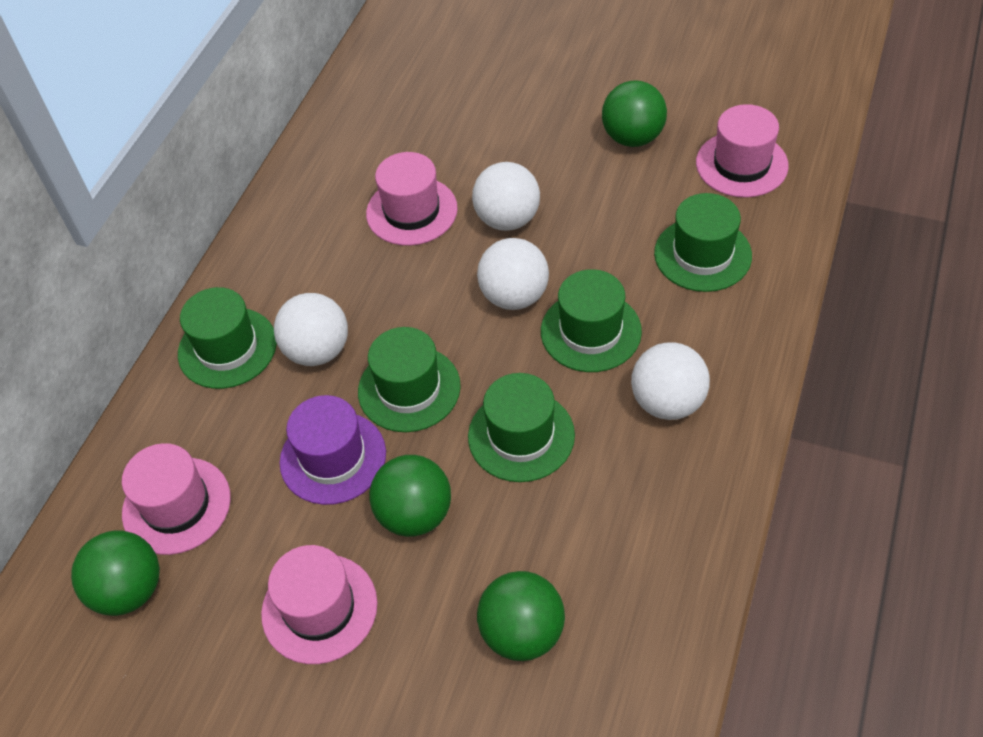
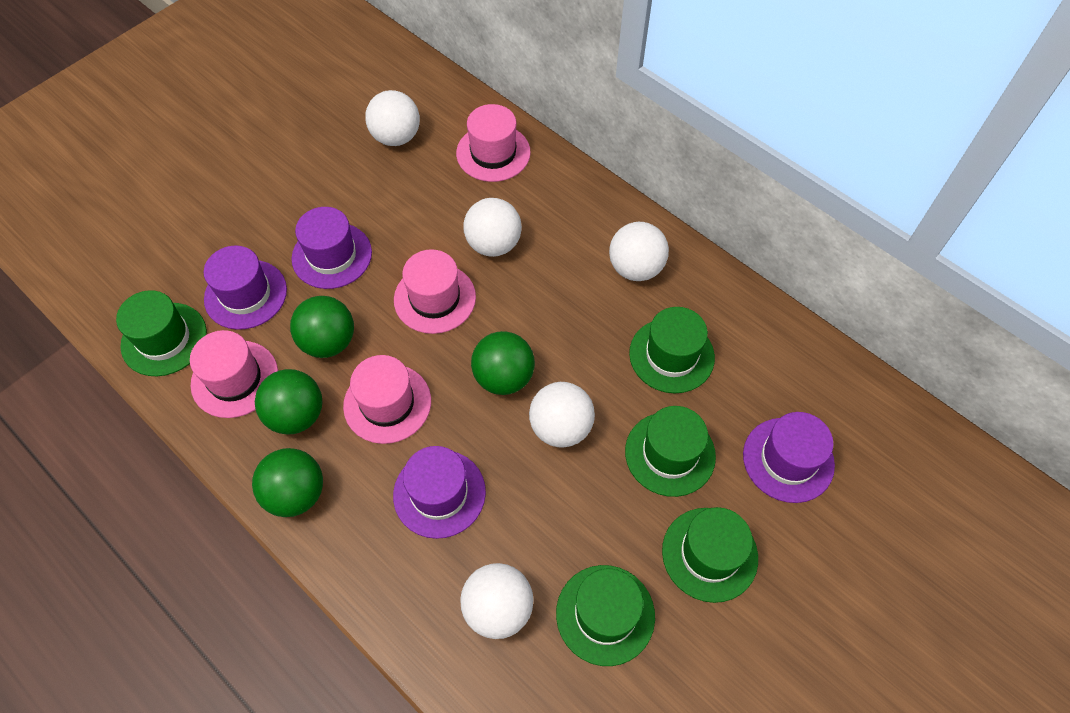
purple hat: 1 -> 4
white ball: 4 -> 5

